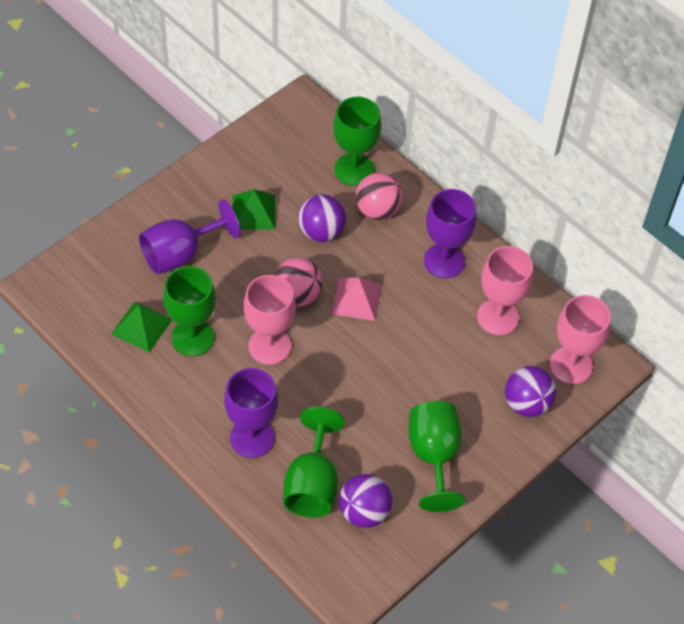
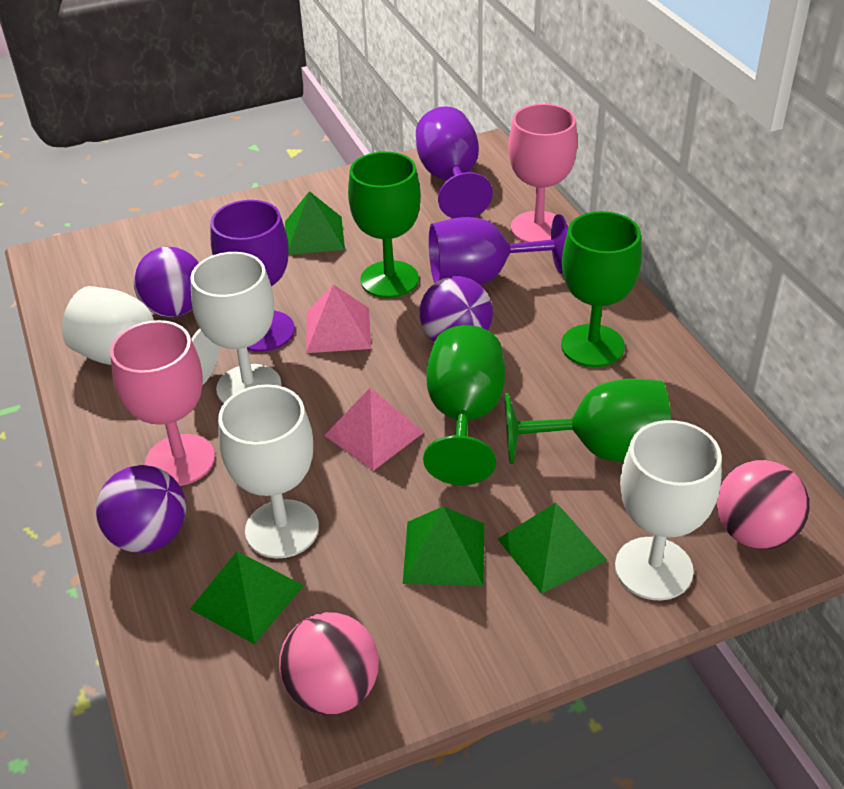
green pyramid: 2 -> 4
pink goblet: 3 -> 2
pink pyramid: 1 -> 2
white goblet: 0 -> 4

